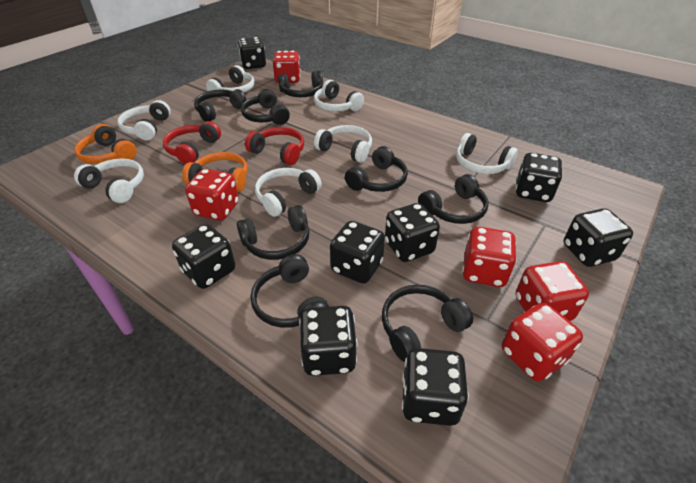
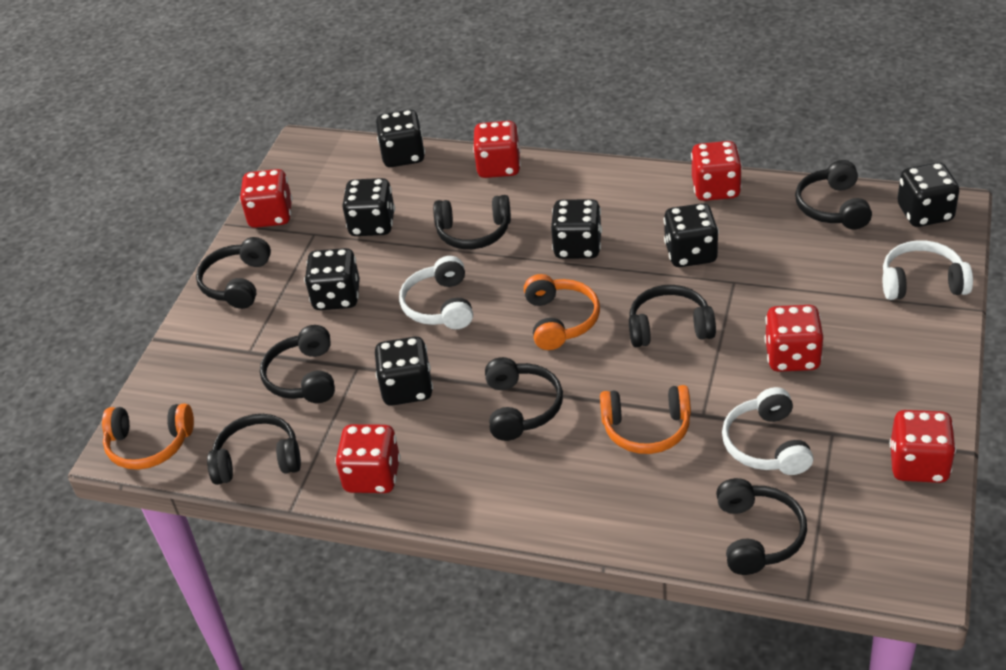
black dice: 8 -> 7
orange headphones: 2 -> 3
red dice: 5 -> 6
red headphones: 2 -> 0
white headphones: 7 -> 3

